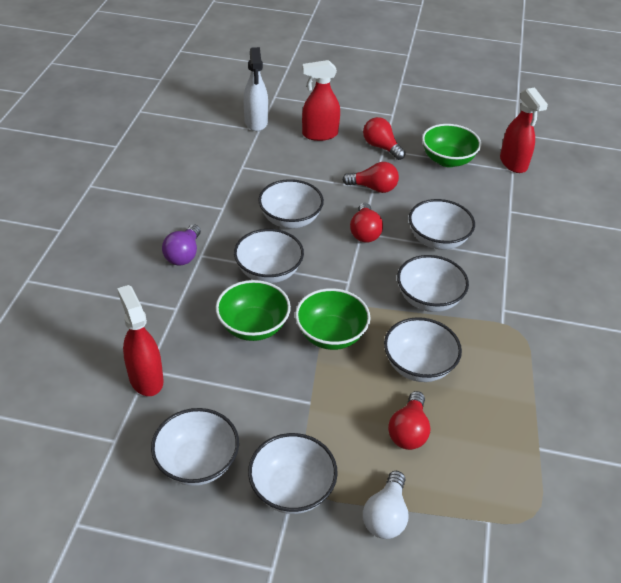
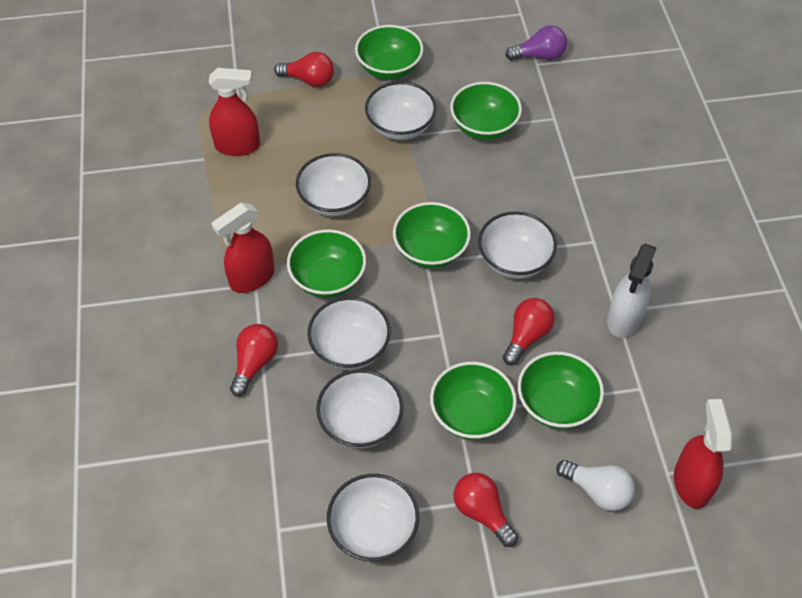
green bowl: 3 -> 6
white bowl: 7 -> 6

